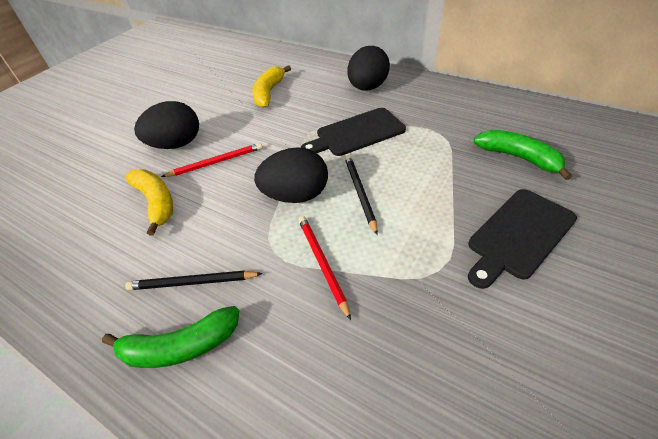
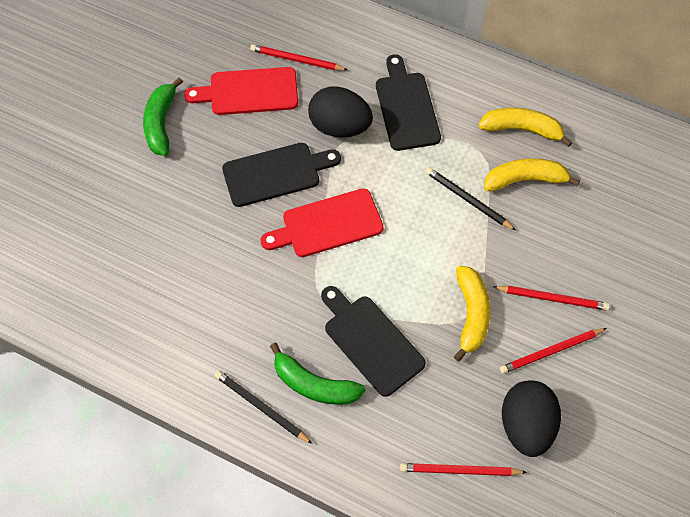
black cutting board: 2 -> 3
black egg: 3 -> 2
red cutting board: 0 -> 2
red pencil: 2 -> 4
yellow banana: 2 -> 3

